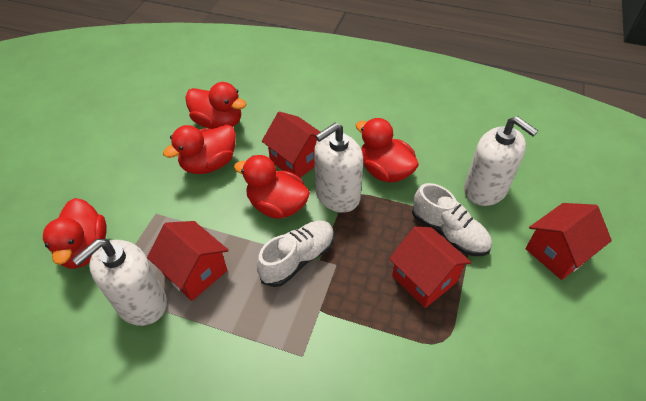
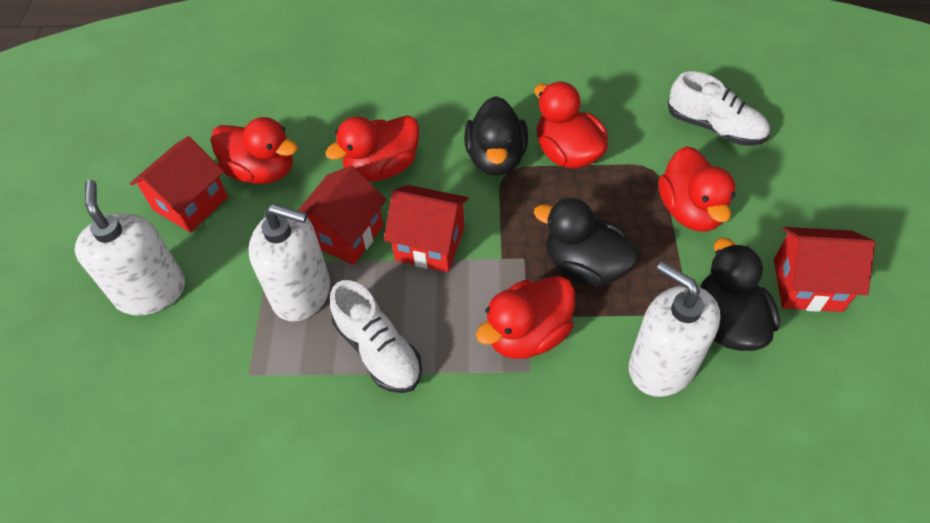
black duck: 0 -> 3

